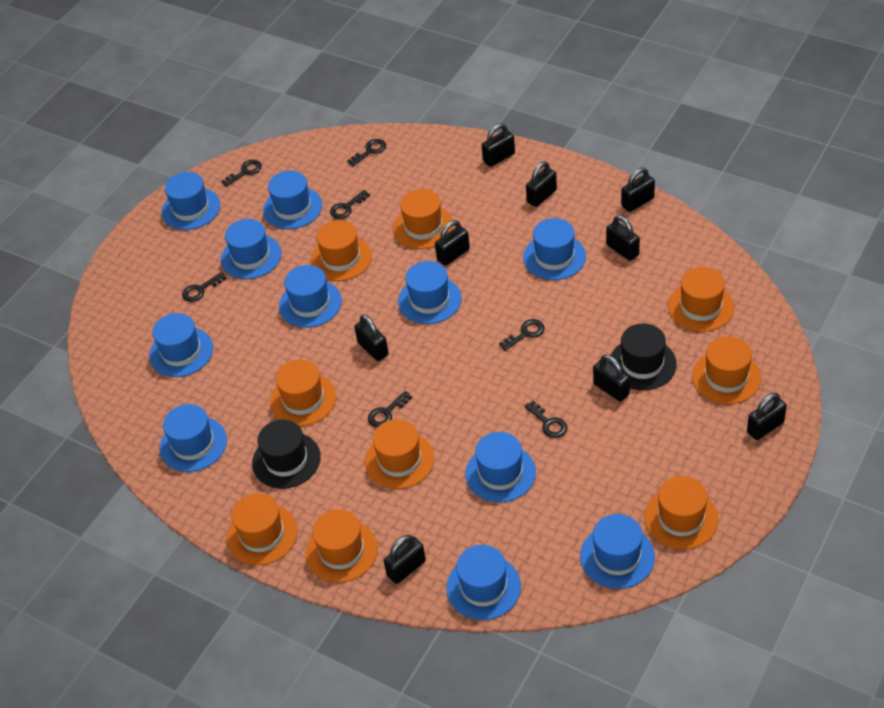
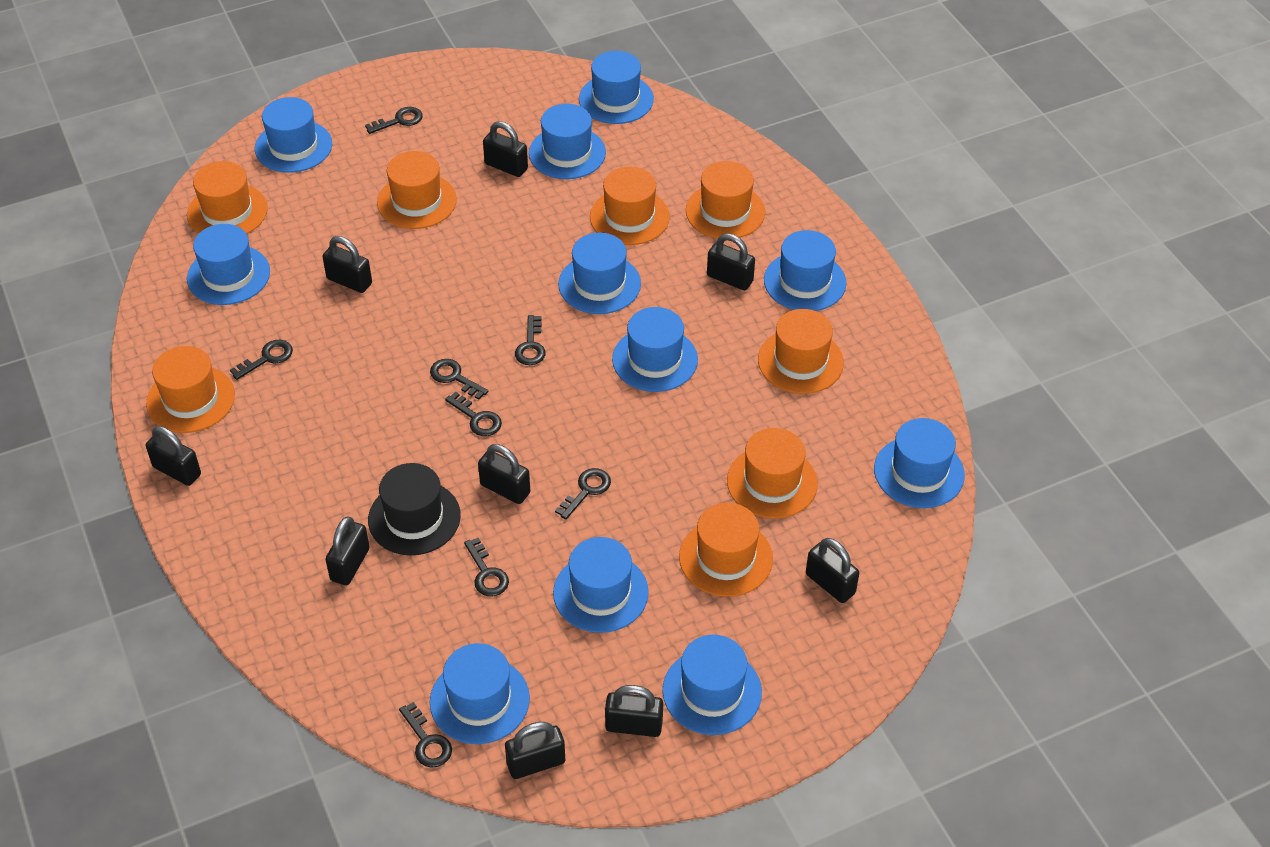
black hat: 2 -> 1
black key: 7 -> 8
orange hat: 9 -> 8

